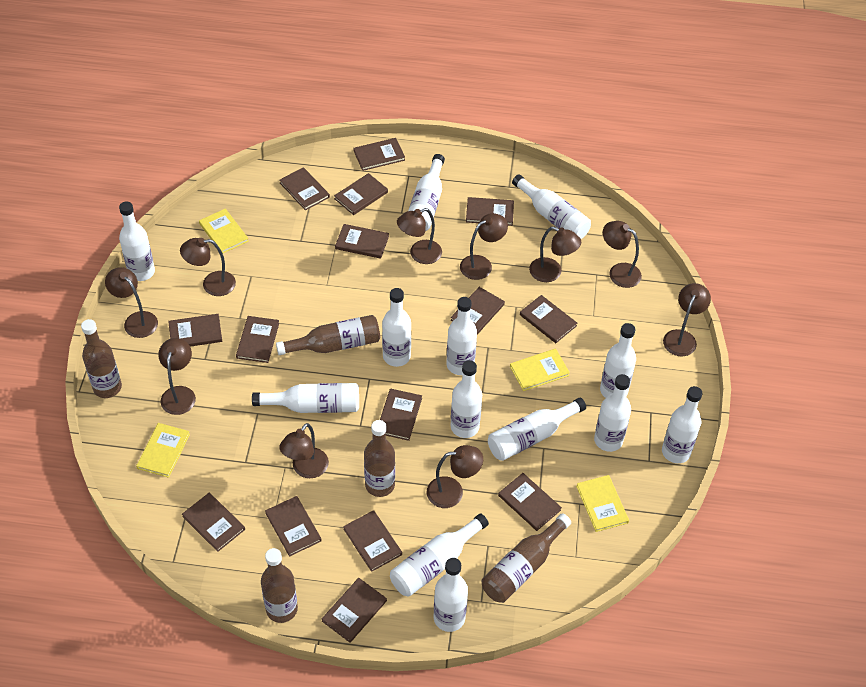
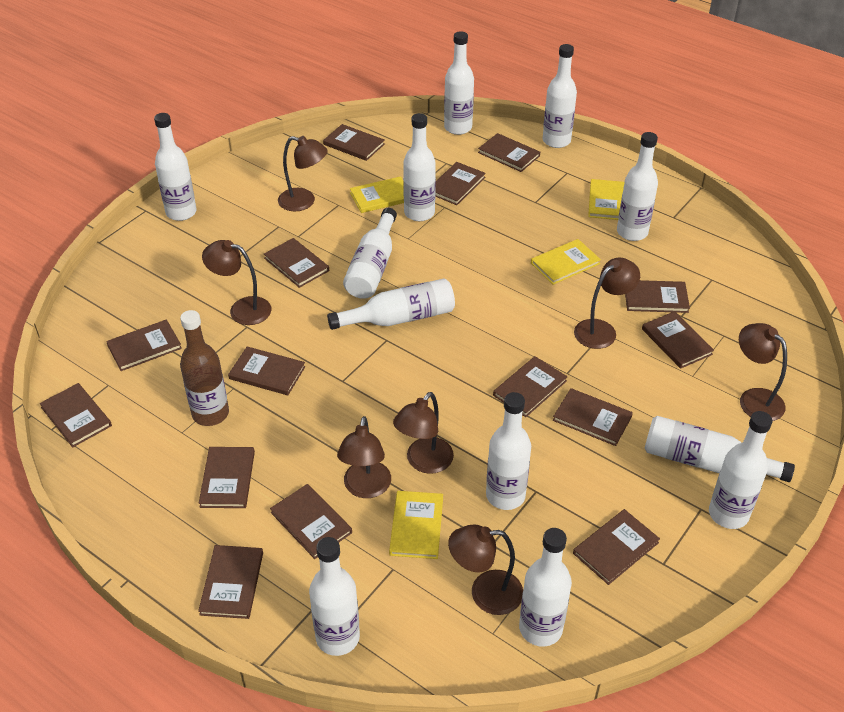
brown bottle: 5 -> 1
brown lamp: 10 -> 7
white bottle: 13 -> 12

